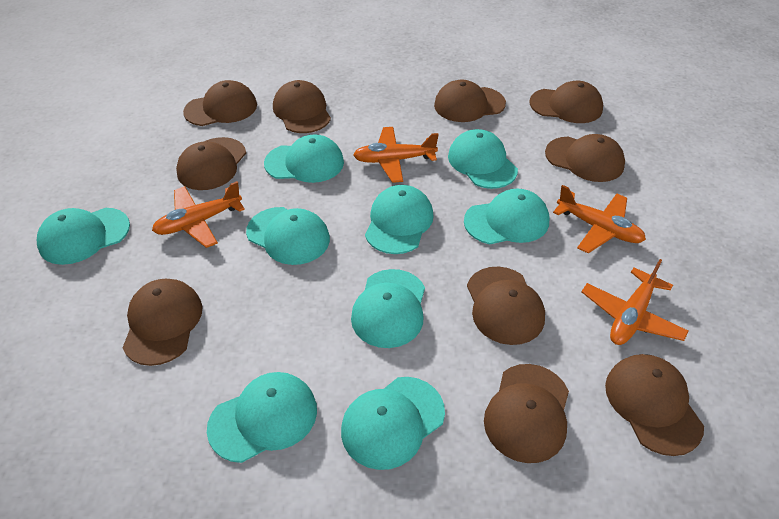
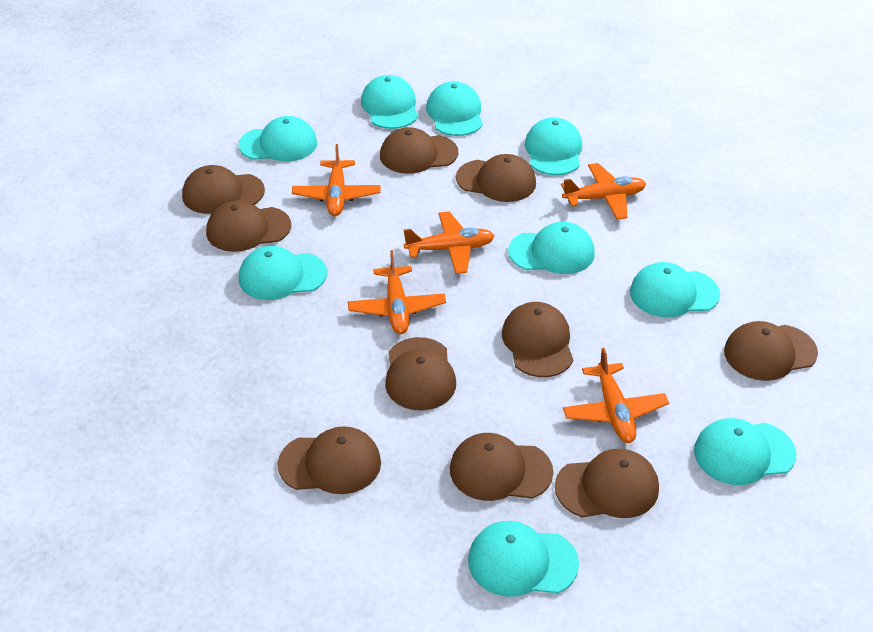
orange plane: 4 -> 5

